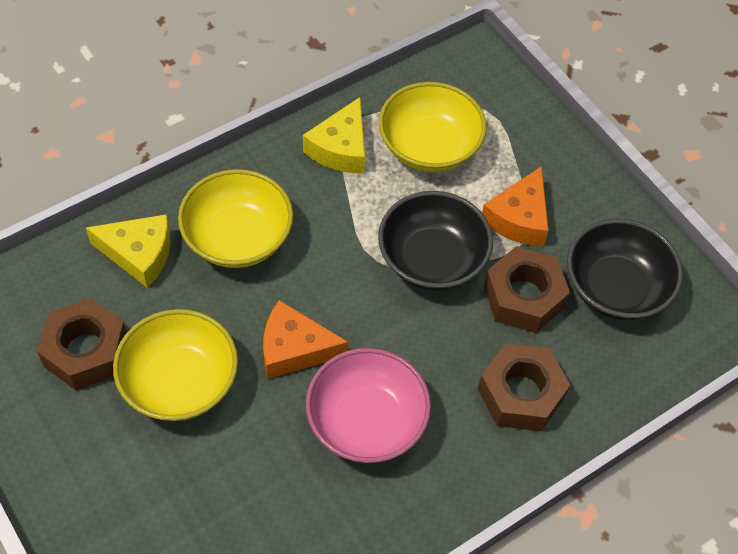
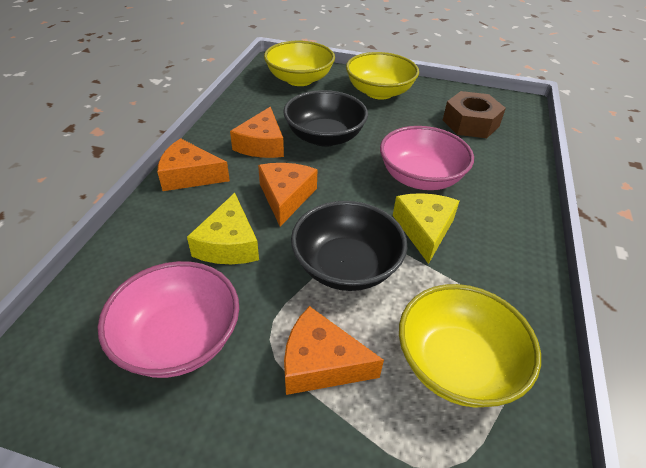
brown nut: 3 -> 1
orange cheese: 2 -> 4
pink bowl: 1 -> 2

